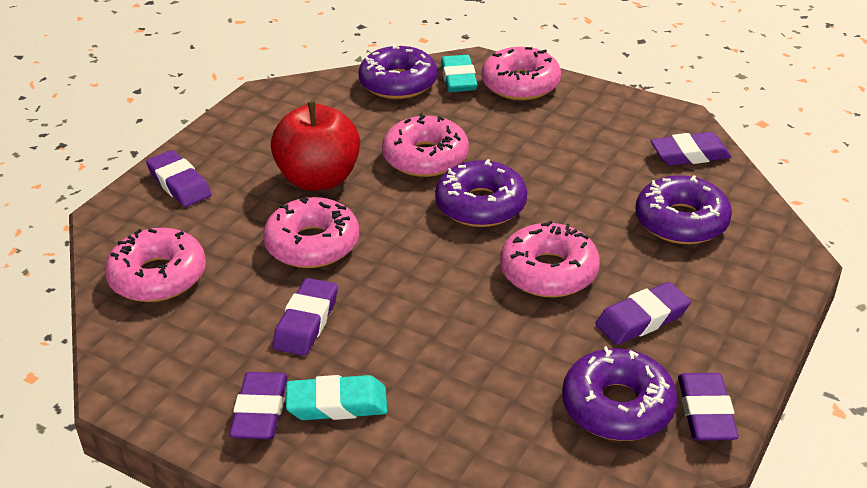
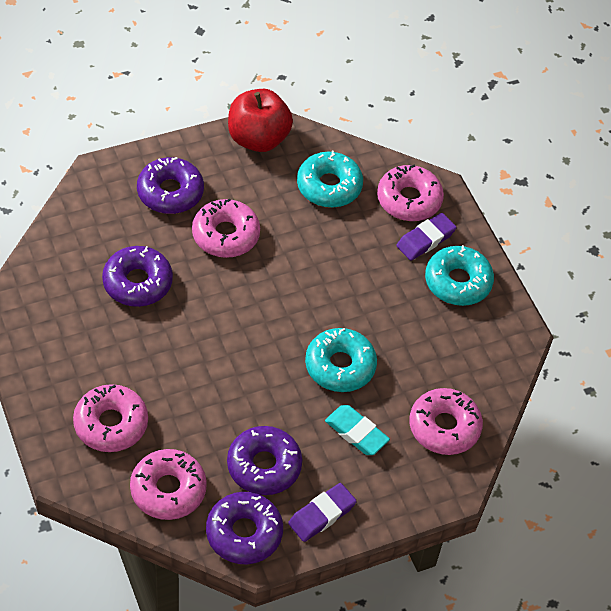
purple eraser: 6 -> 2
turquoise donut: 0 -> 3
turquoise eraser: 2 -> 1

